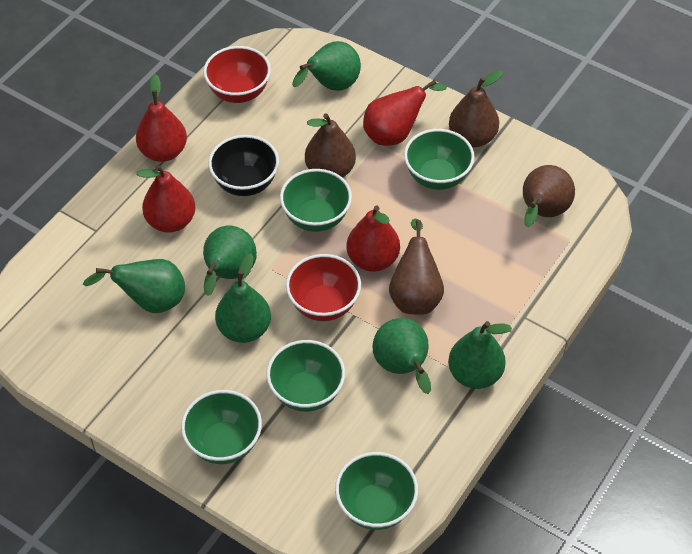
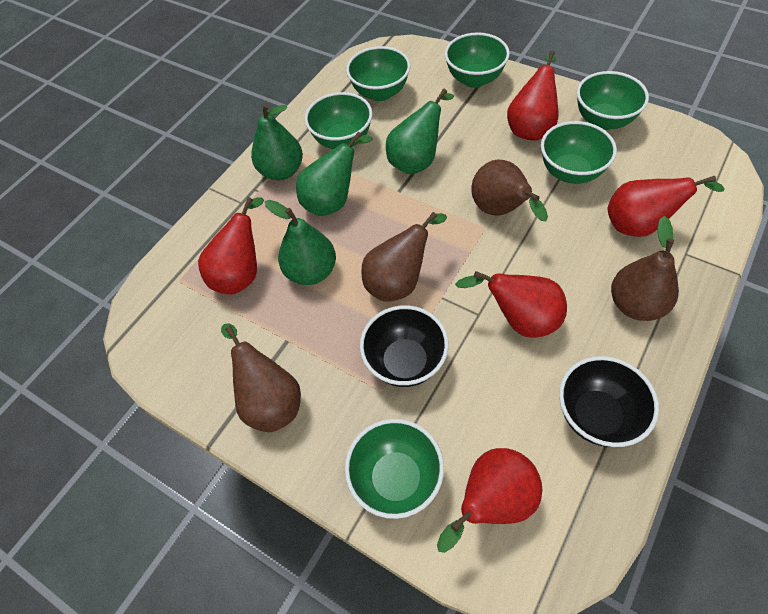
black bowl: 1 -> 2
green bowl: 5 -> 6
green pear: 6 -> 4
red bowl: 2 -> 0
red pear: 4 -> 5

